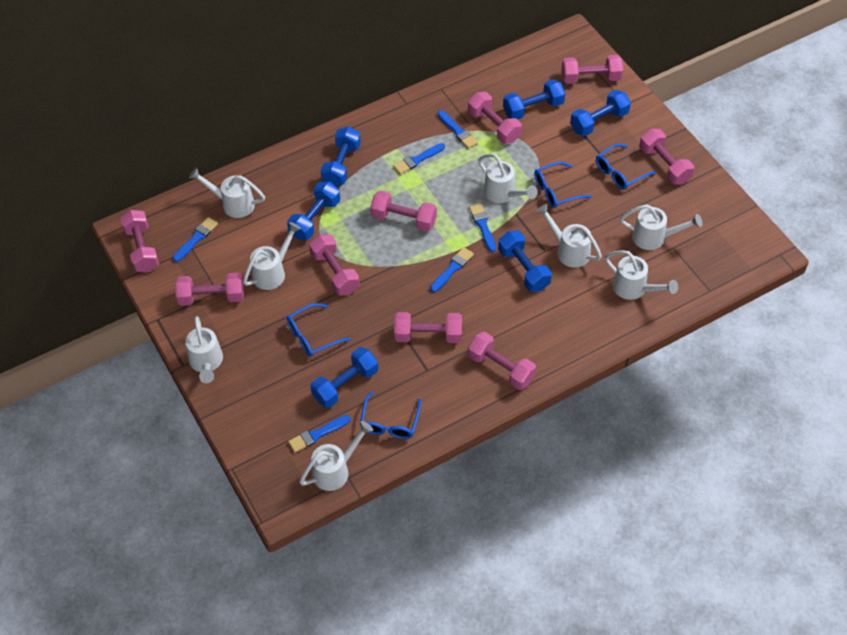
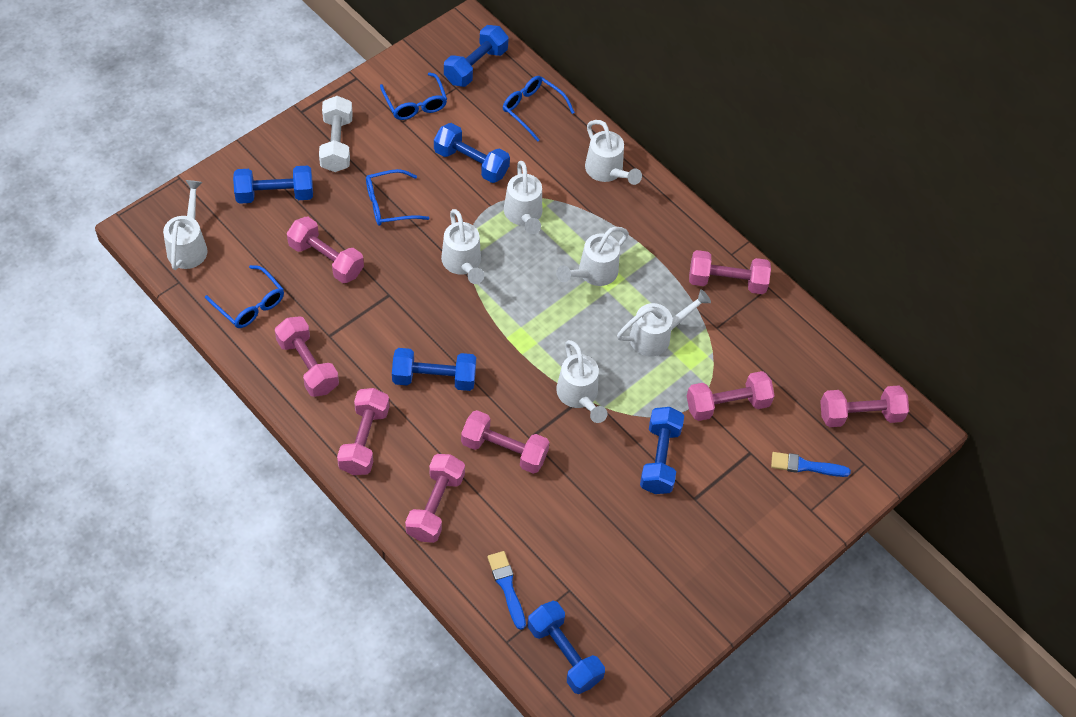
blue brush: 6 -> 2
pink dumbbell: 9 -> 8
white dumbbell: 0 -> 1
white watering can: 8 -> 7

